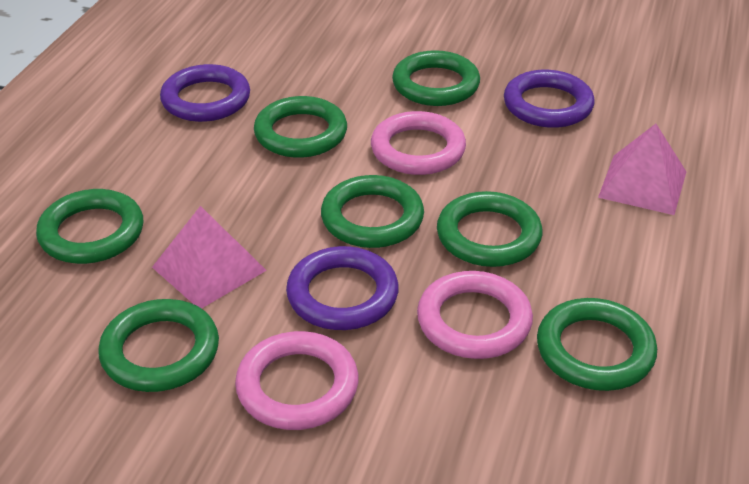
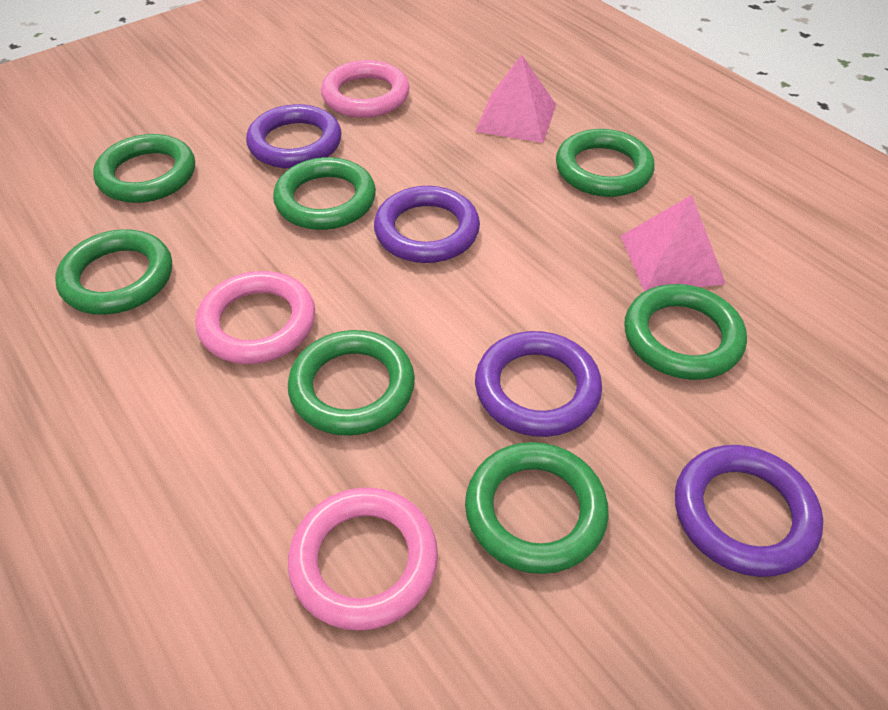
purple ring: 3 -> 4

